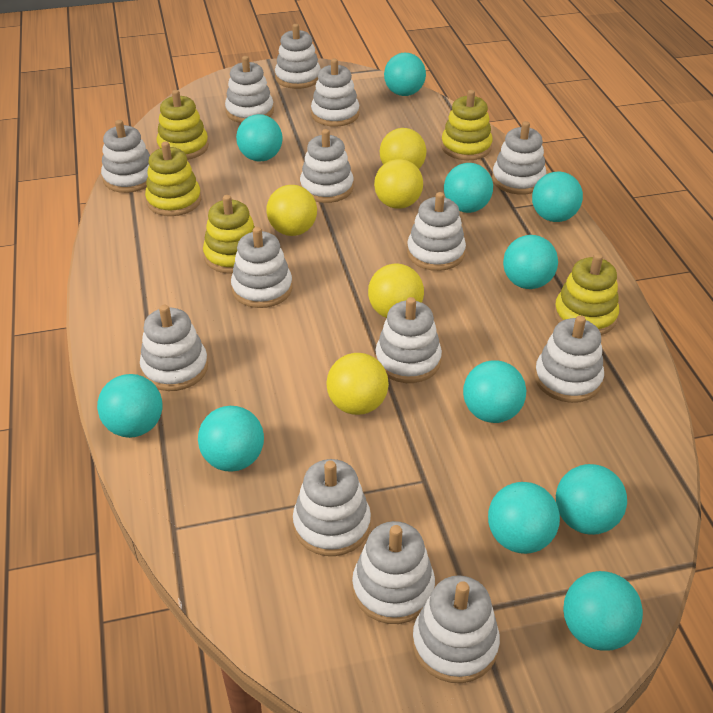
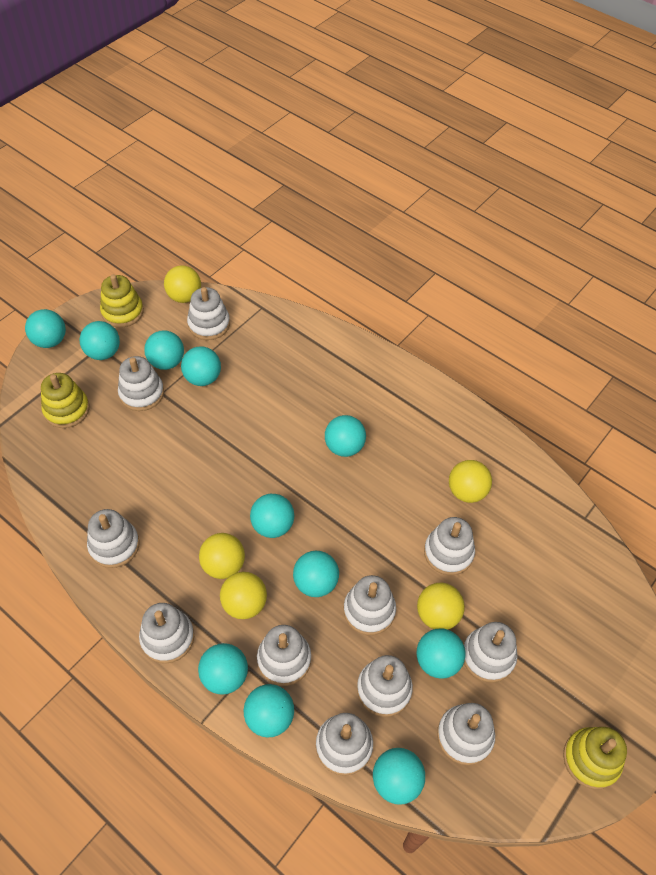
white stacking toy: 14 -> 11
yellow stacking toy: 5 -> 3

